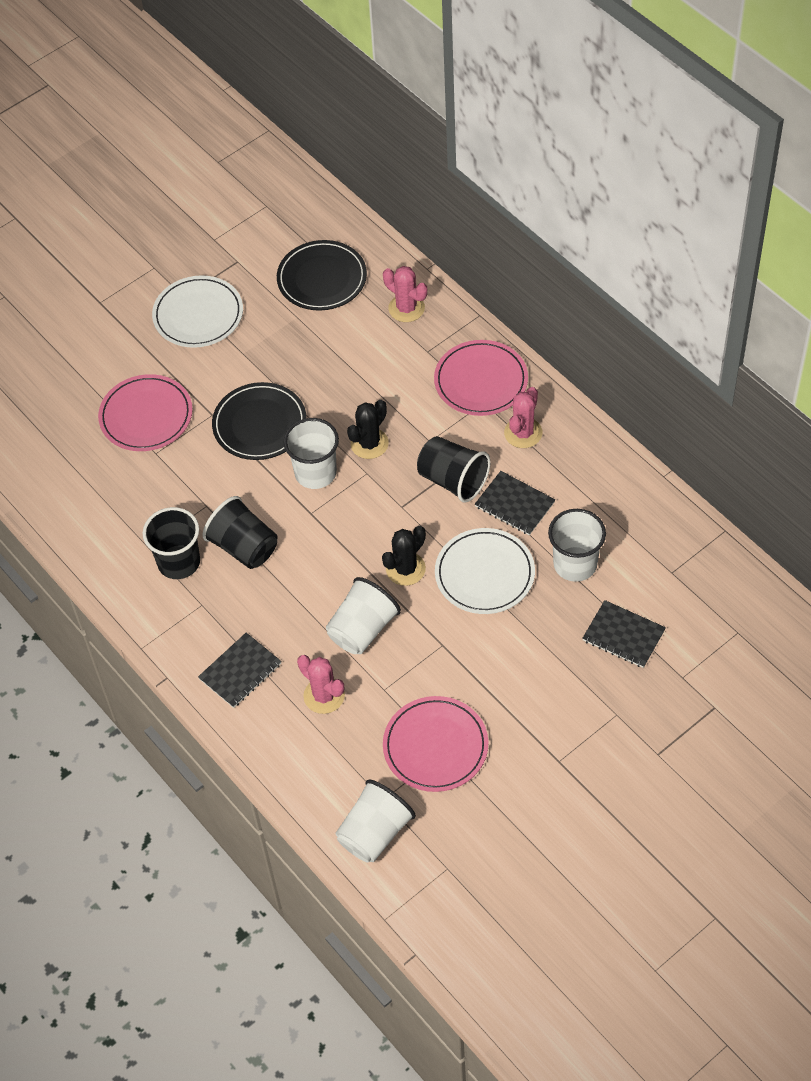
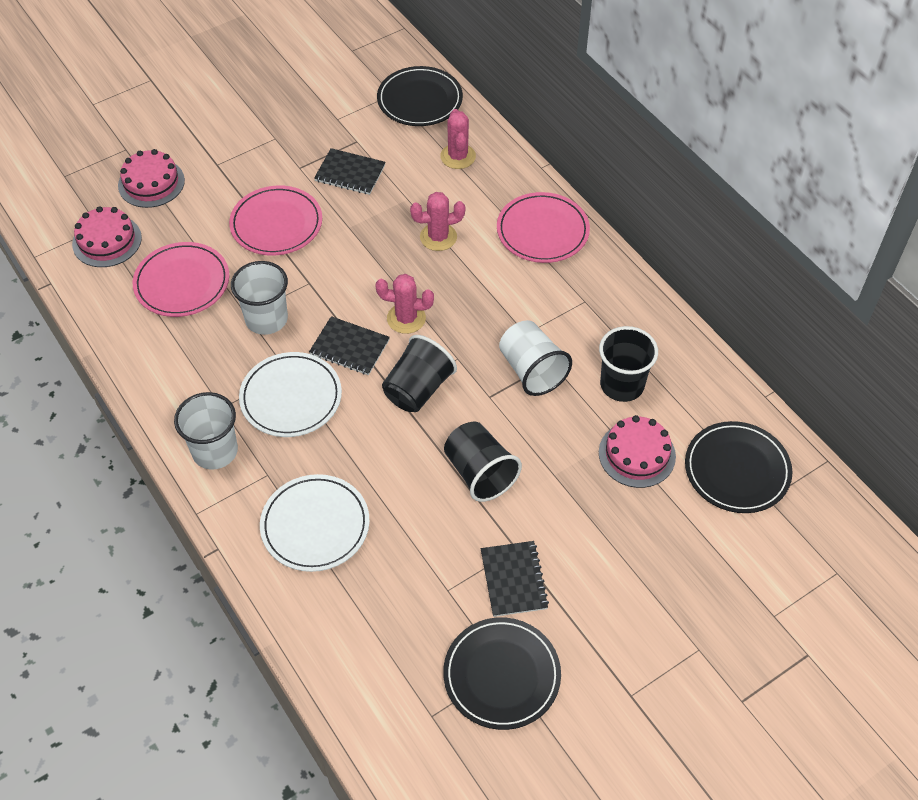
black cactus: 2 -> 0
black plate: 2 -> 3
pink cake: 0 -> 3
white cup: 4 -> 3

